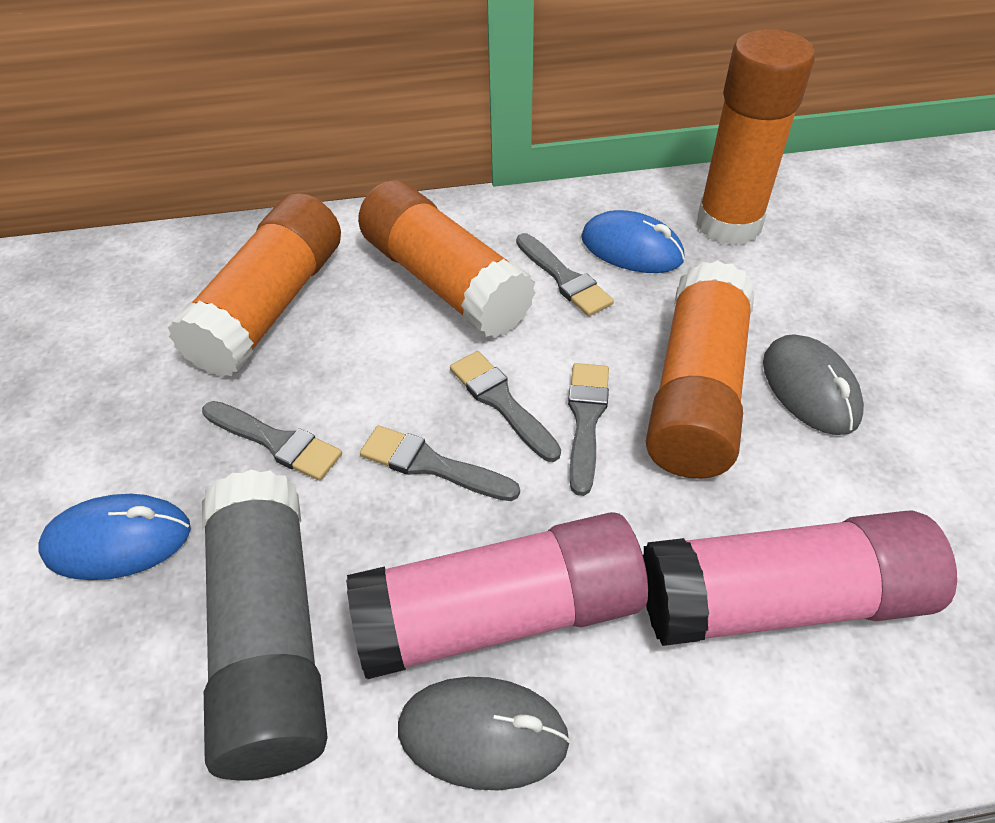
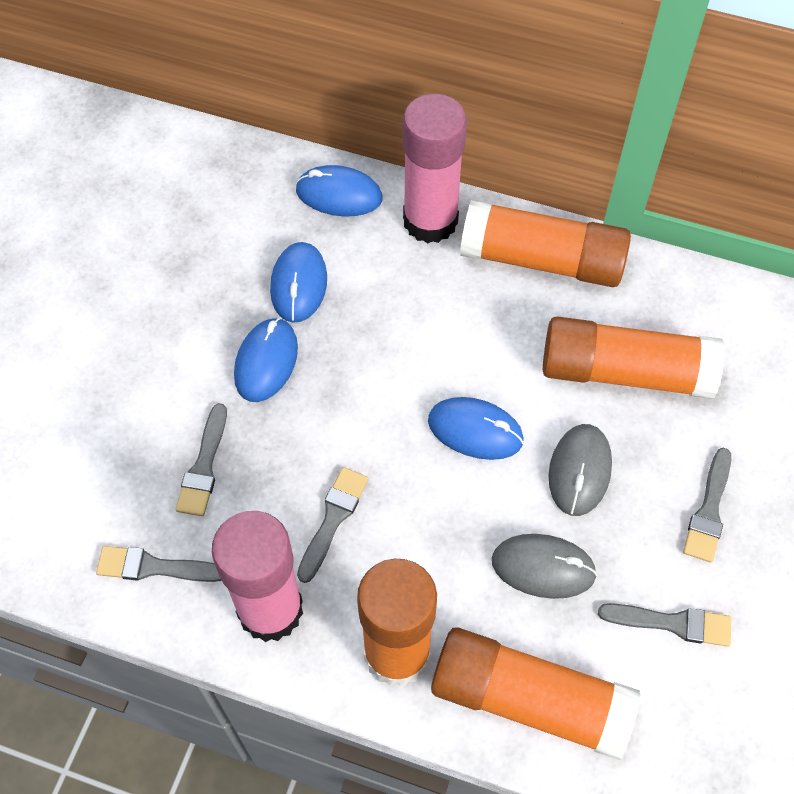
blue mouse: 2 -> 4
grey glue stick: 1 -> 0

